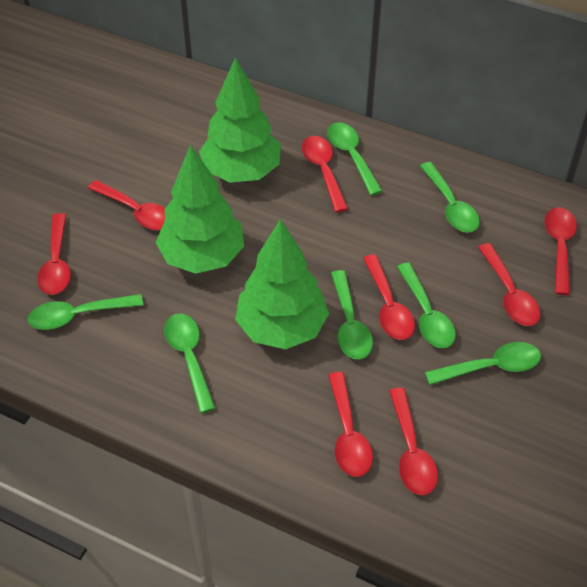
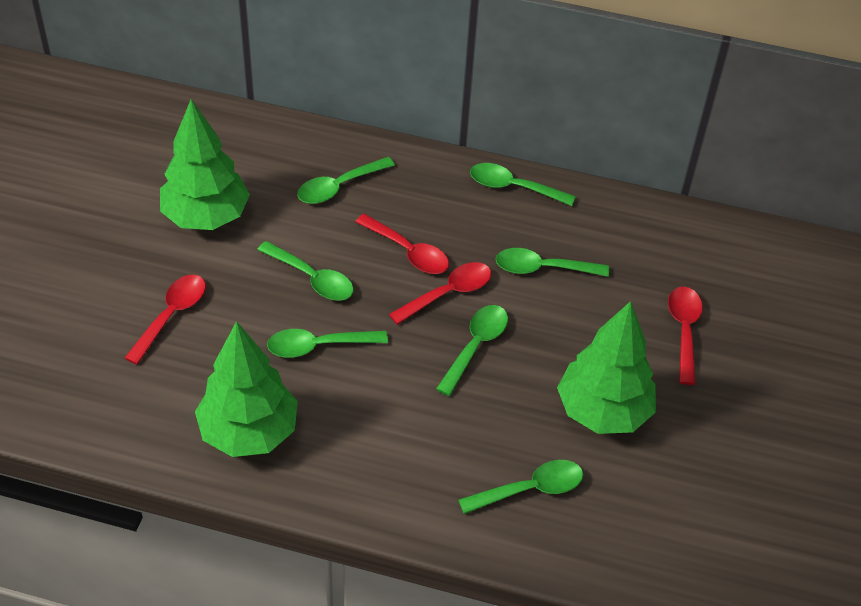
red spoon: 8 -> 4

